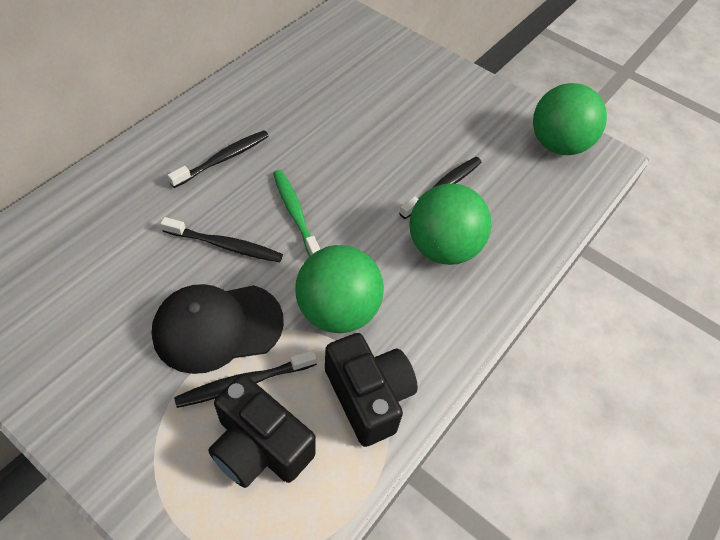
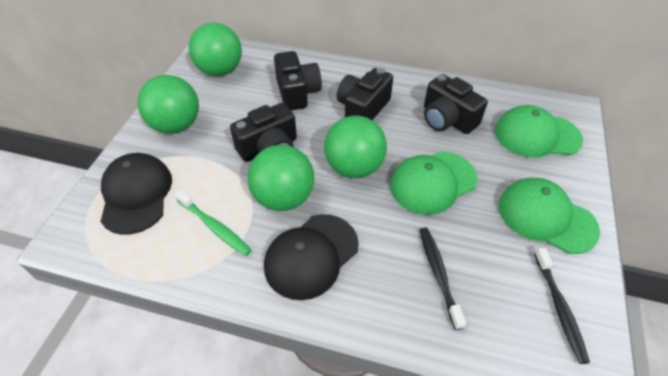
black camera: 2 -> 4
black cap: 1 -> 2
black toothbrush: 4 -> 2
green ball: 3 -> 4
green cap: 0 -> 3

